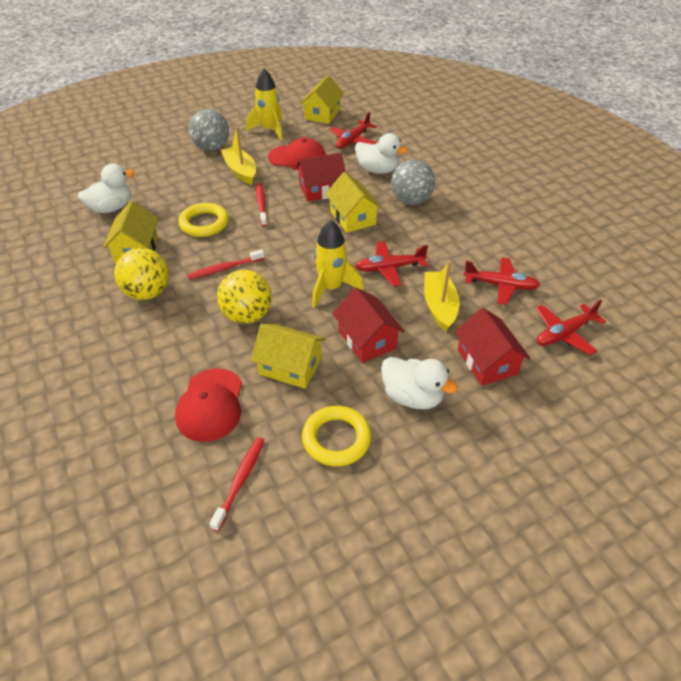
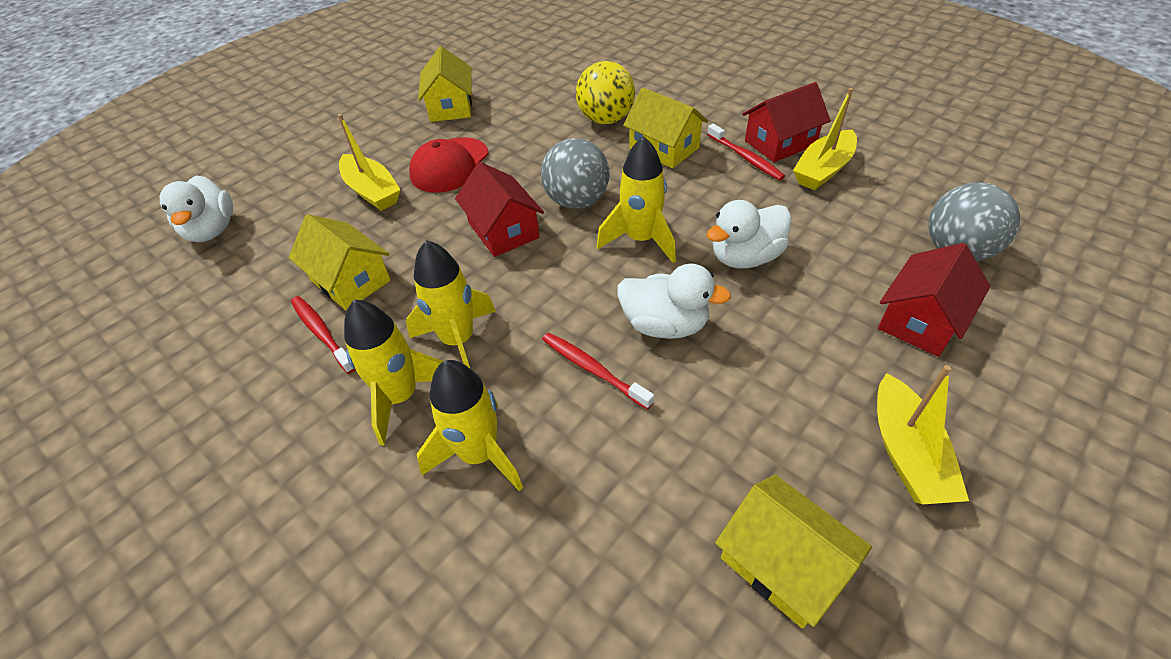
red cap: 2 -> 1
red plane: 4 -> 0
yellow ball: 2 -> 1
yellow boat: 2 -> 3
yellow ring: 2 -> 0
yellow rocket: 2 -> 4

